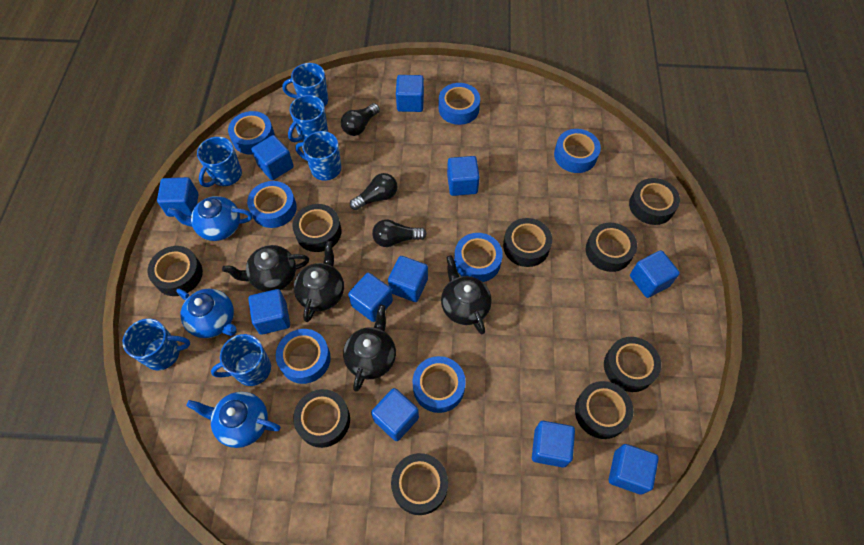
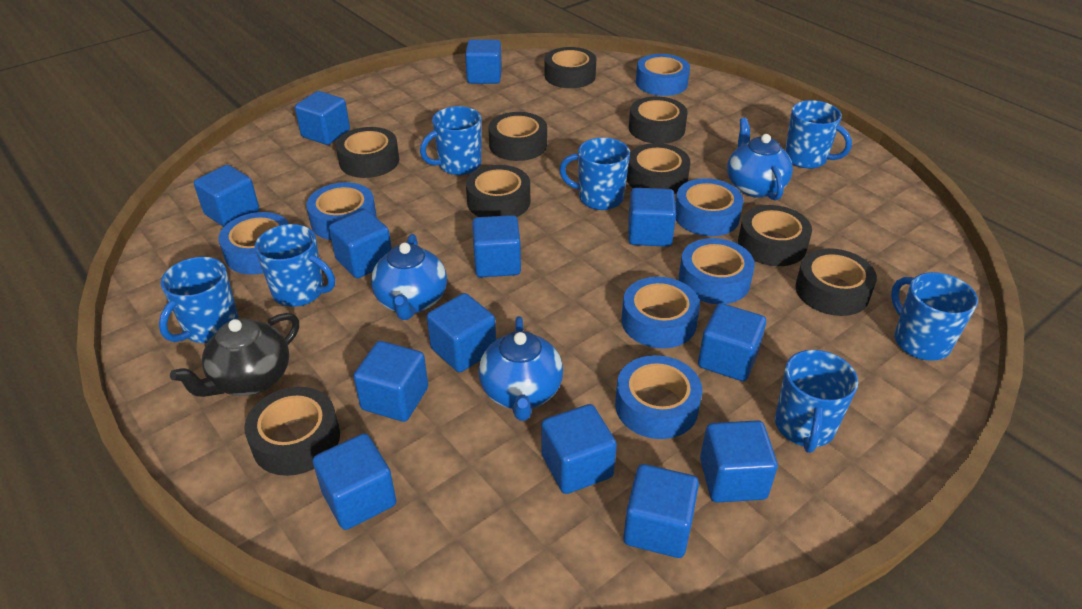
black light bulb: 3 -> 0
black teapot: 4 -> 1
blue cube: 11 -> 13
blue mug: 6 -> 7

